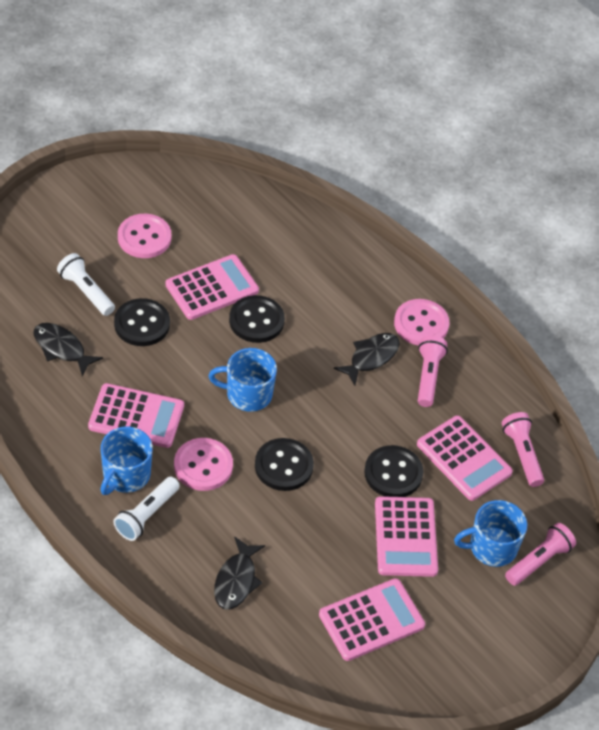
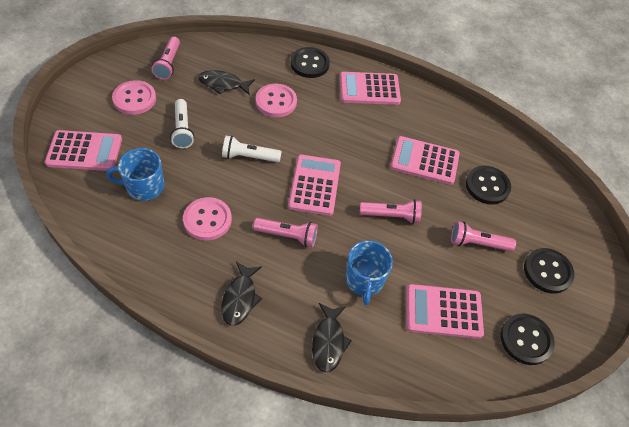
blue mug: 3 -> 2
pink flashlight: 3 -> 4

